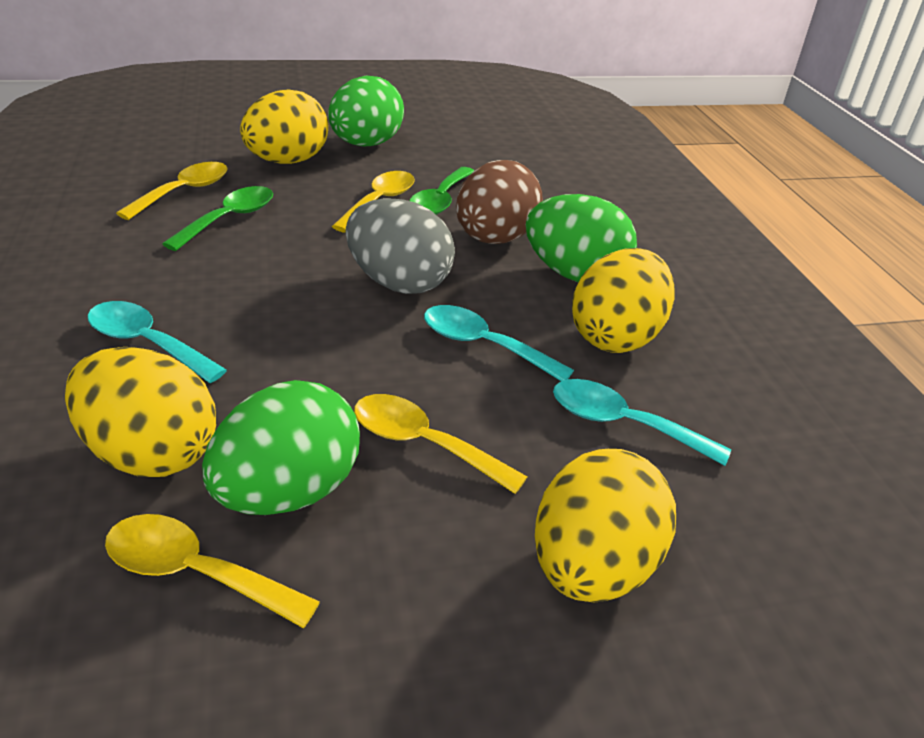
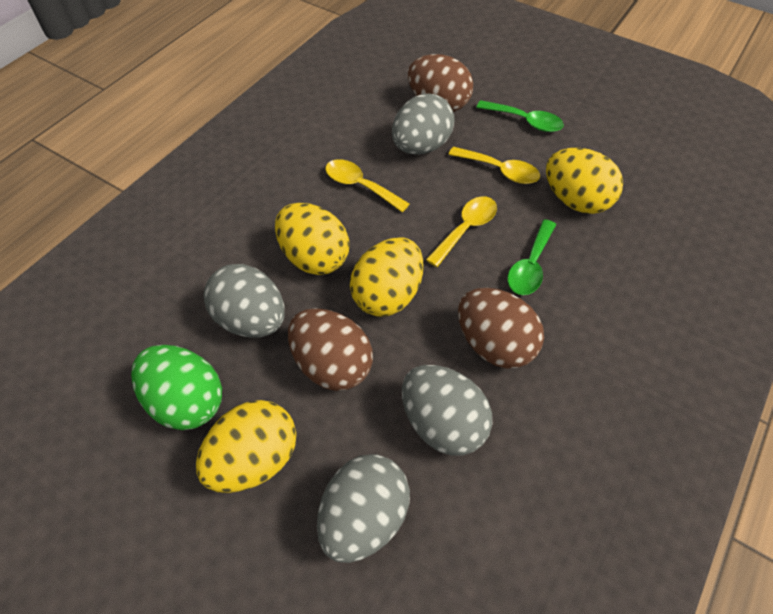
brown egg: 1 -> 3
green egg: 3 -> 1
grey egg: 1 -> 4
turquoise spoon: 3 -> 0
yellow spoon: 4 -> 3

